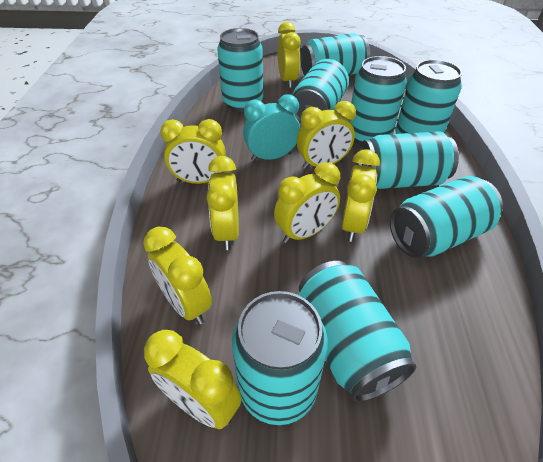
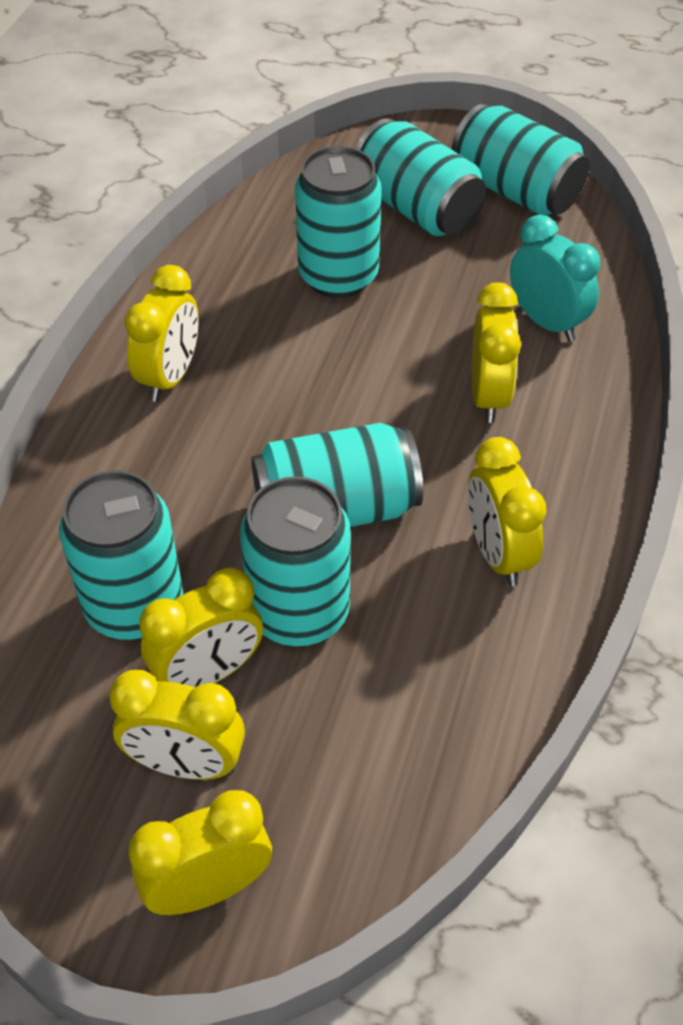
turquoise can: 9 -> 6
yellow clock: 8 -> 6

